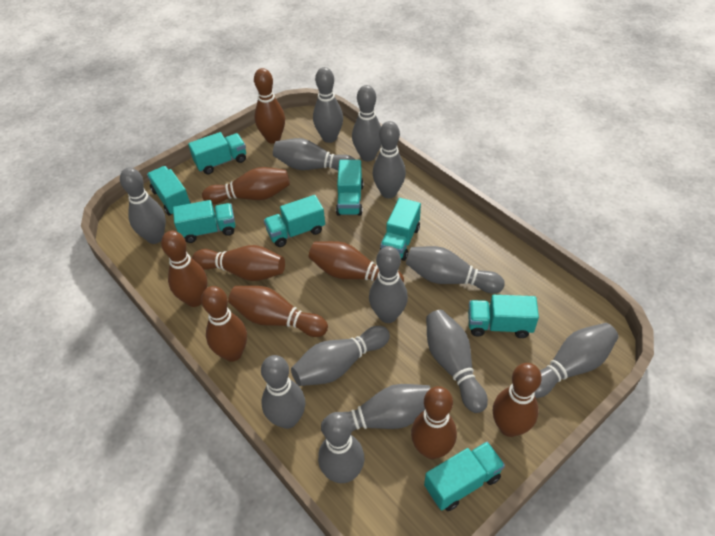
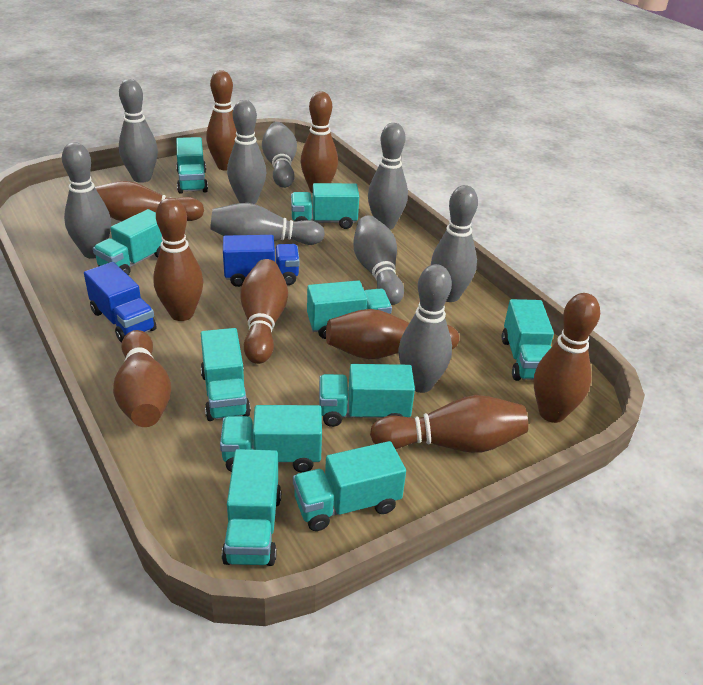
blue truck: 0 -> 2
grey bowling pin: 13 -> 9
turquoise truck: 8 -> 10

